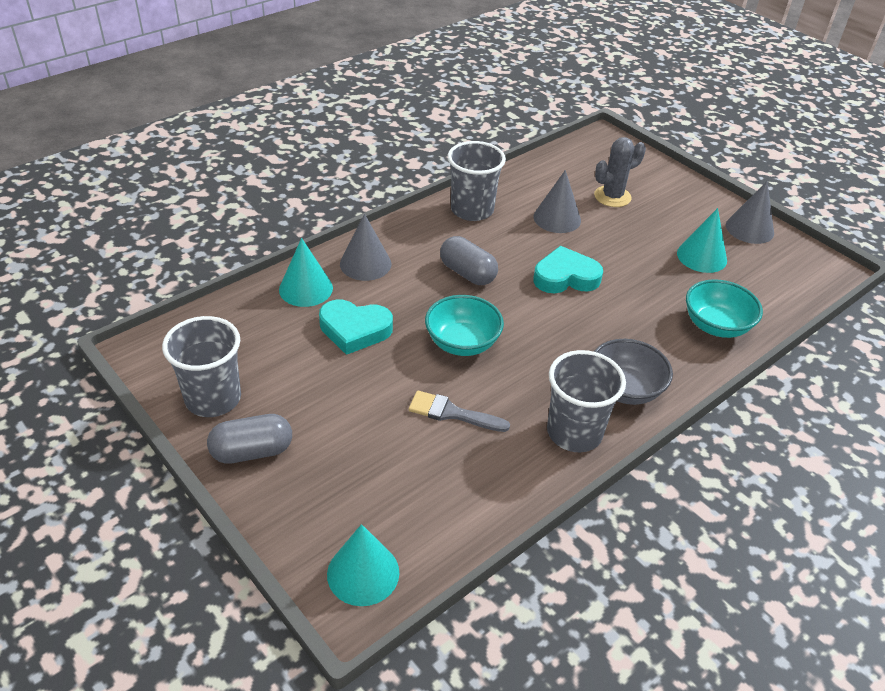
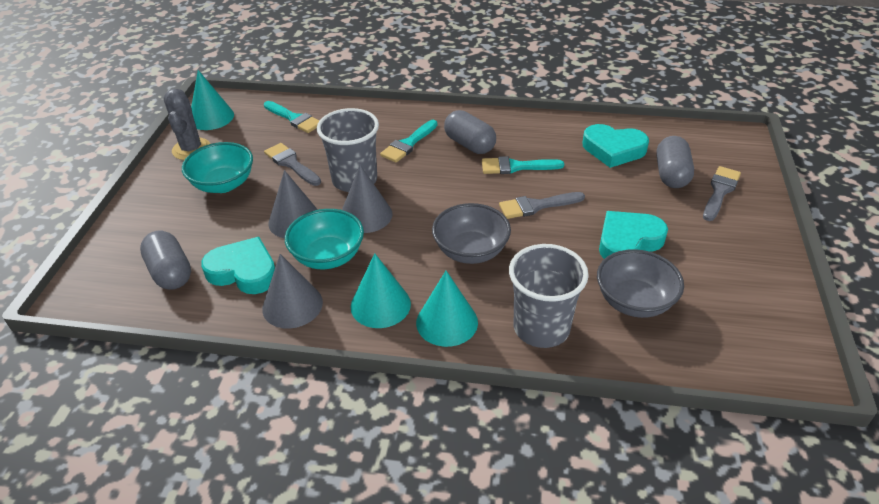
grey bowl: 1 -> 2
grey brush: 1 -> 3
grey capsule: 2 -> 3
grey cup: 3 -> 2
turquoise brush: 0 -> 3
turquoise heart: 2 -> 3

